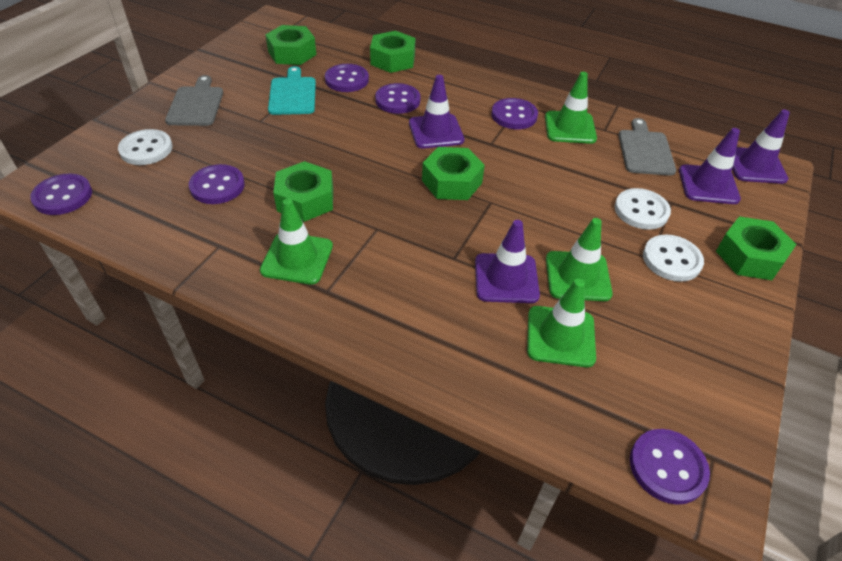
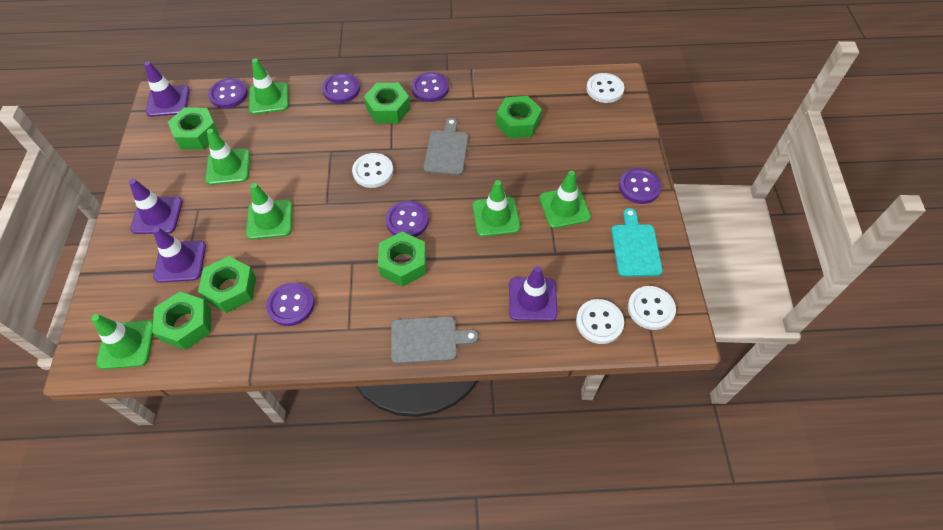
green nut: 5 -> 6
green traffic cone: 4 -> 6
white button: 3 -> 4

